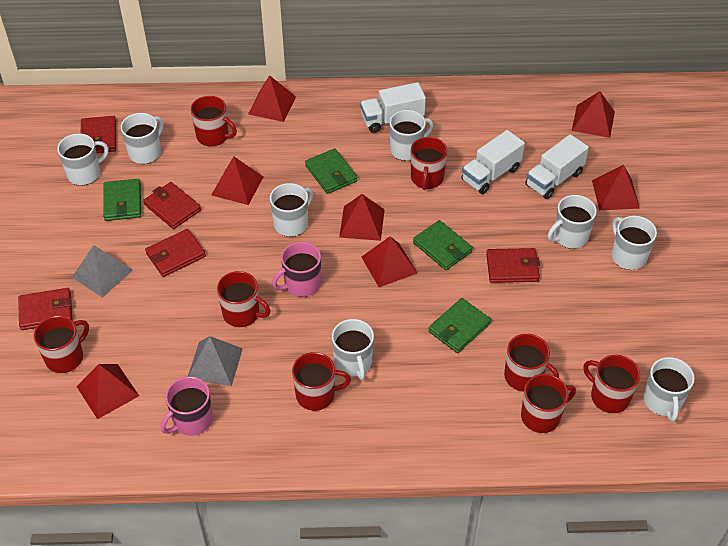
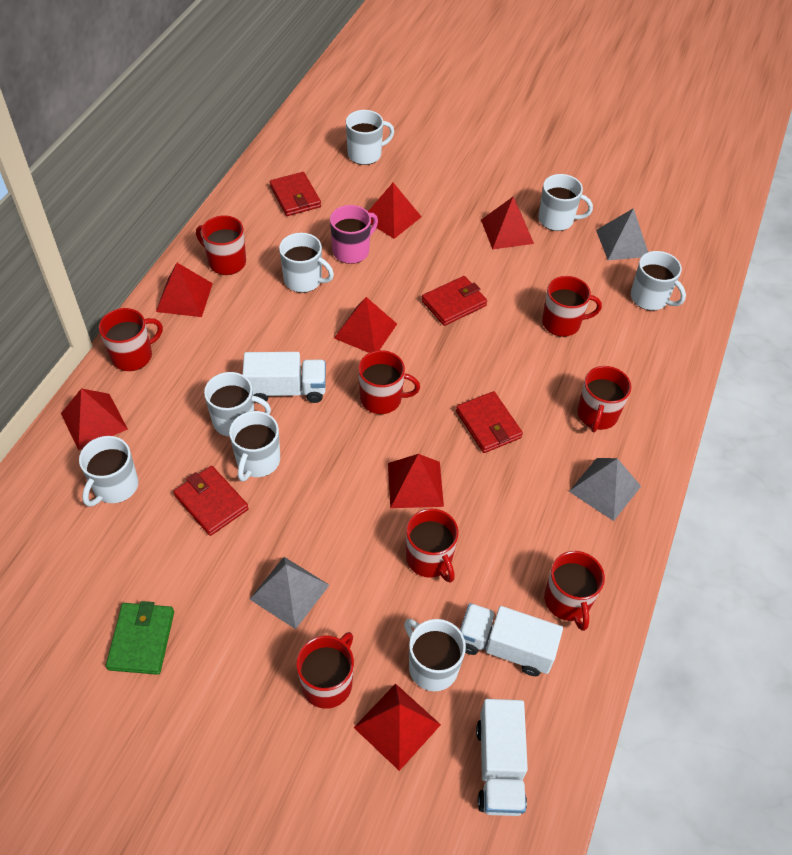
green wallet: 4 -> 1
grey pyramid: 2 -> 3
pink mug: 2 -> 1
red wallet: 5 -> 4

